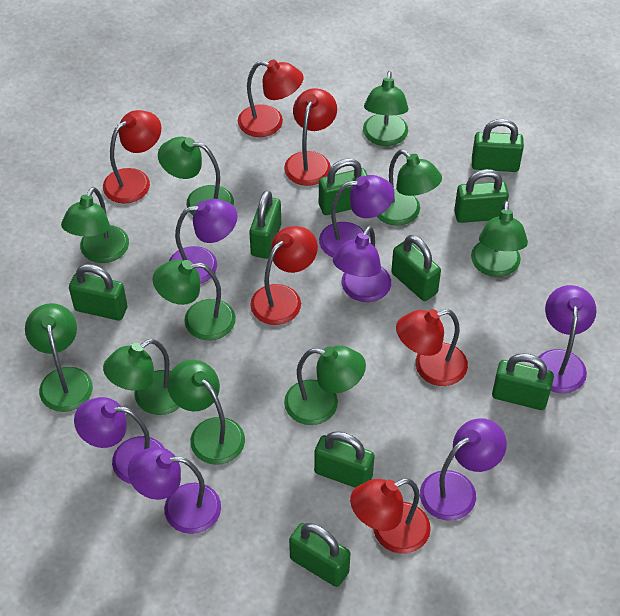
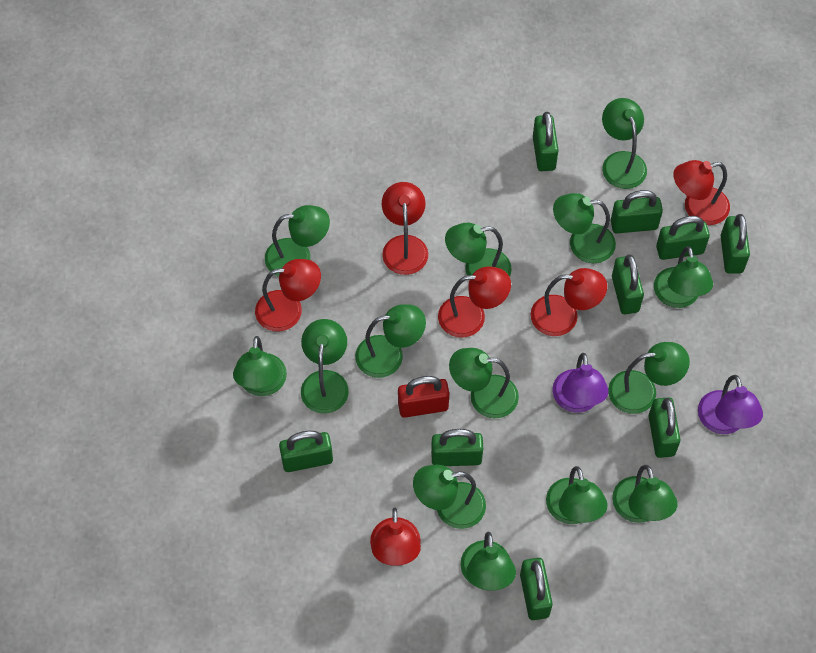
green lamp: 10 -> 14
purple lamp: 7 -> 2
red padlock: 0 -> 1

